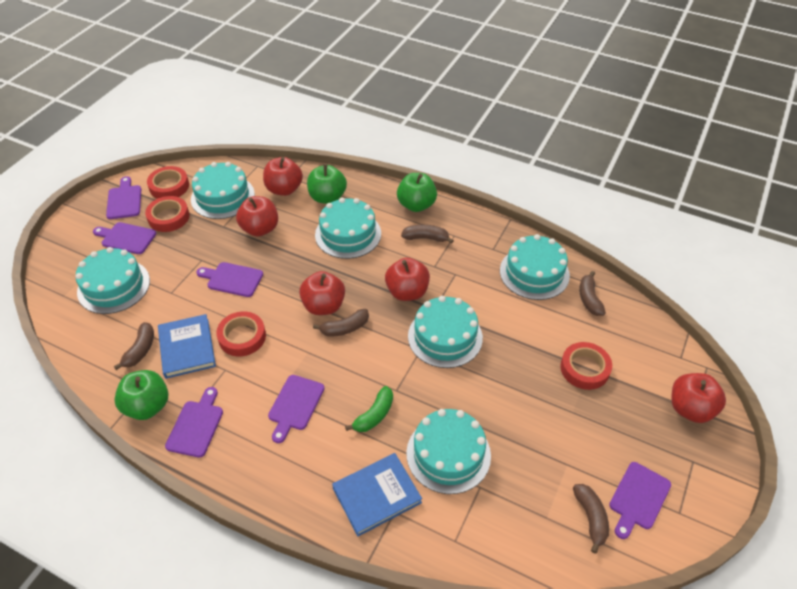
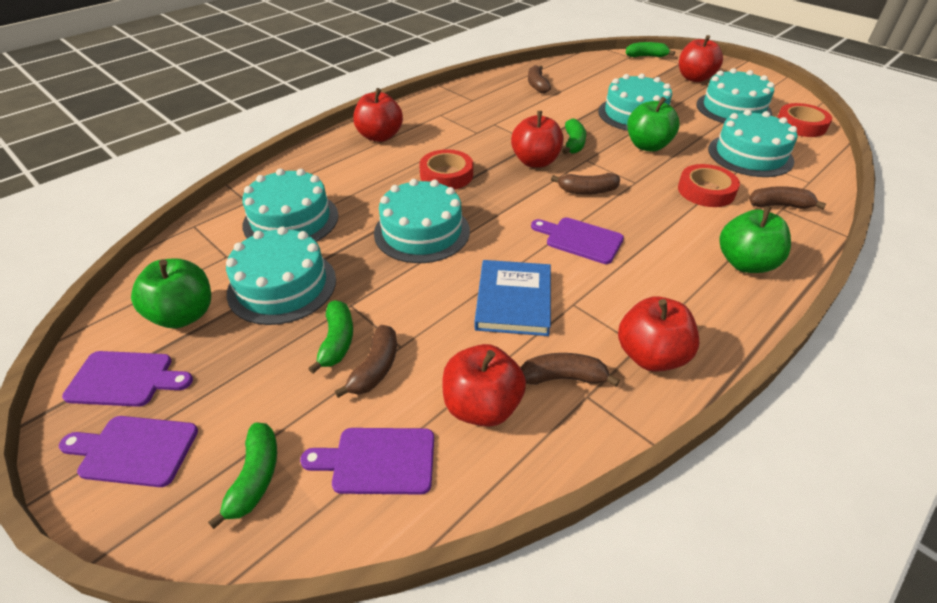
blue book: 2 -> 1
green banana: 1 -> 4
purple cutting board: 6 -> 4
red tape: 4 -> 3

